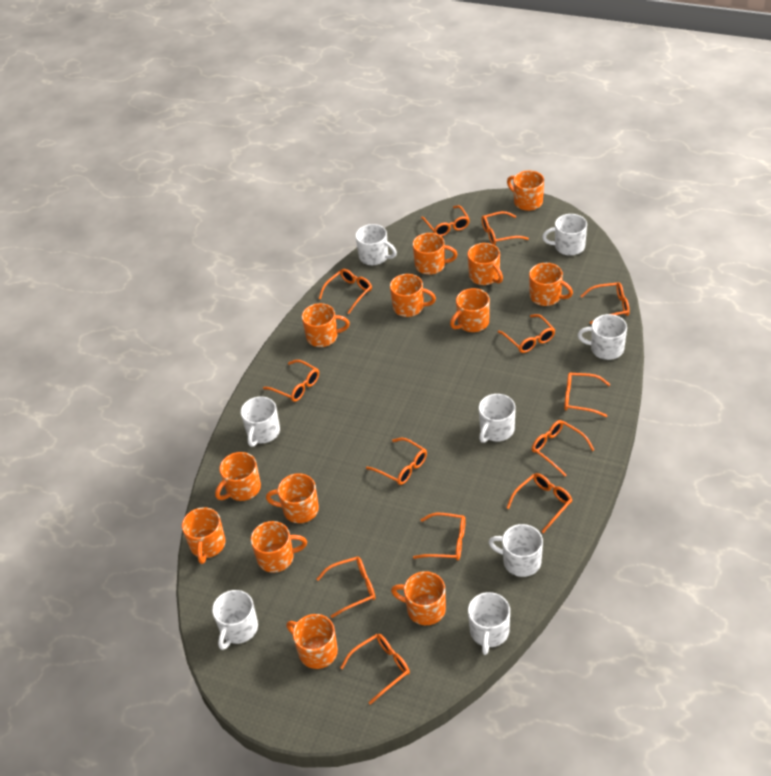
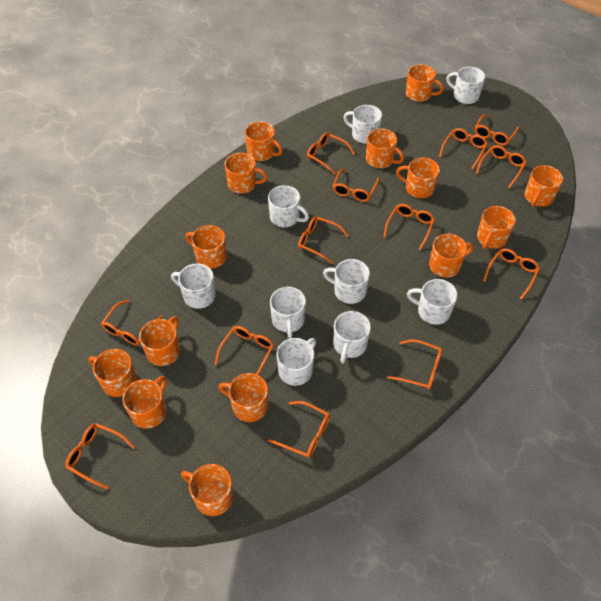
orange mug: 13 -> 14
white mug: 8 -> 9

